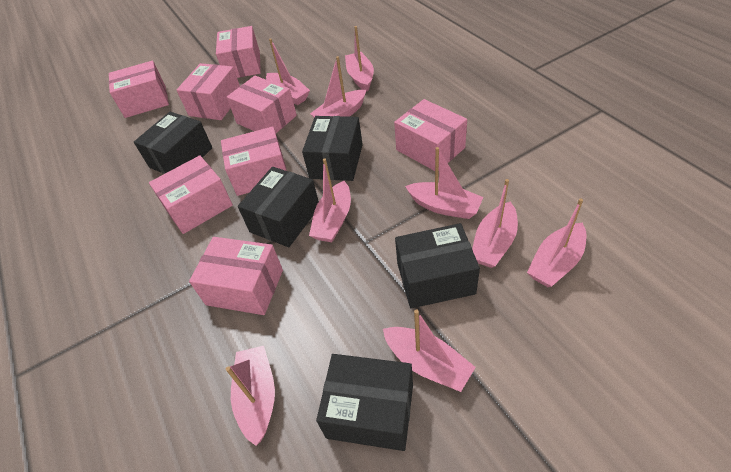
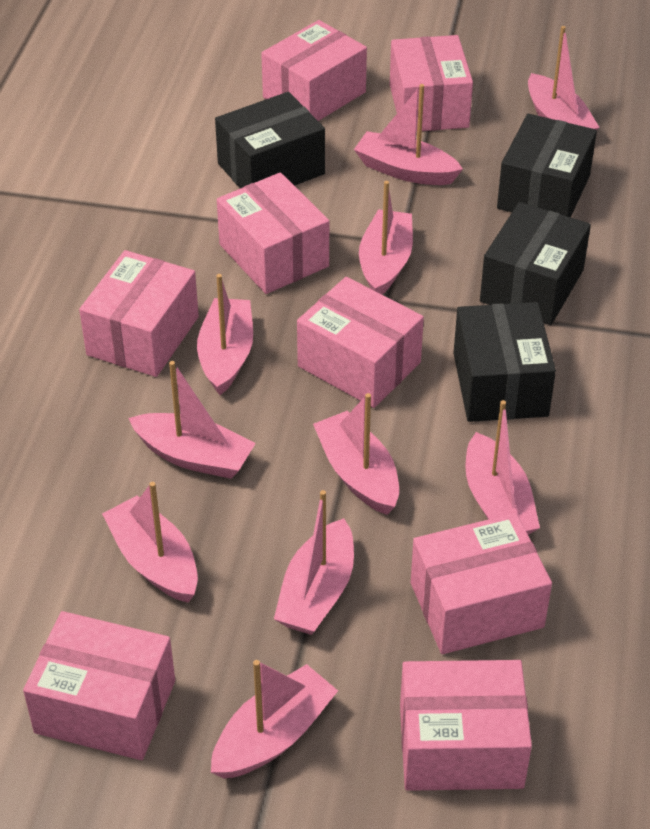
black box: 5 -> 4
pink boat: 9 -> 10

